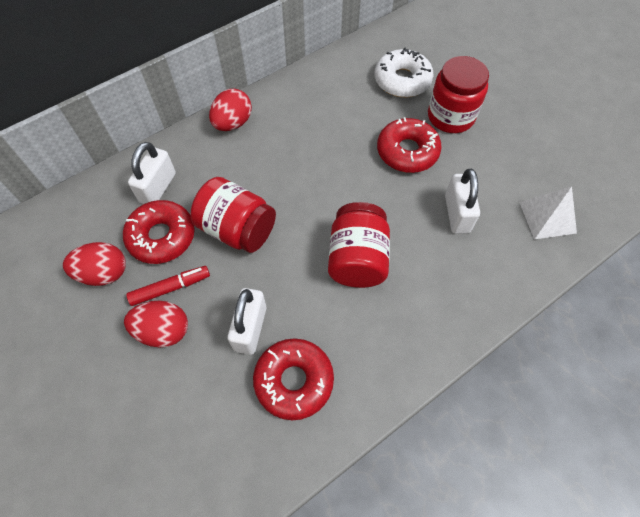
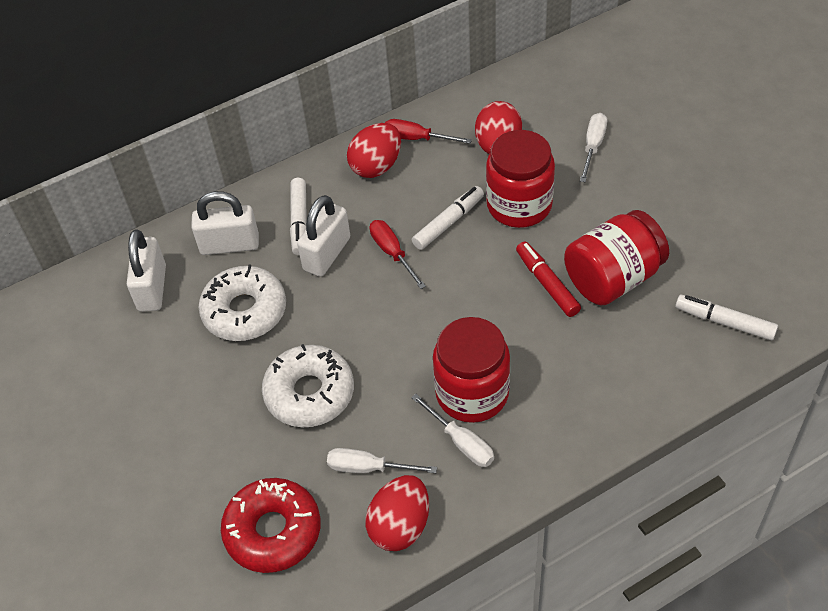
red donut: 3 -> 1
red screwdriver: 0 -> 2
white donut: 1 -> 2
white marker: 0 -> 3
white pyramid: 1 -> 0
white screwdriver: 0 -> 3

